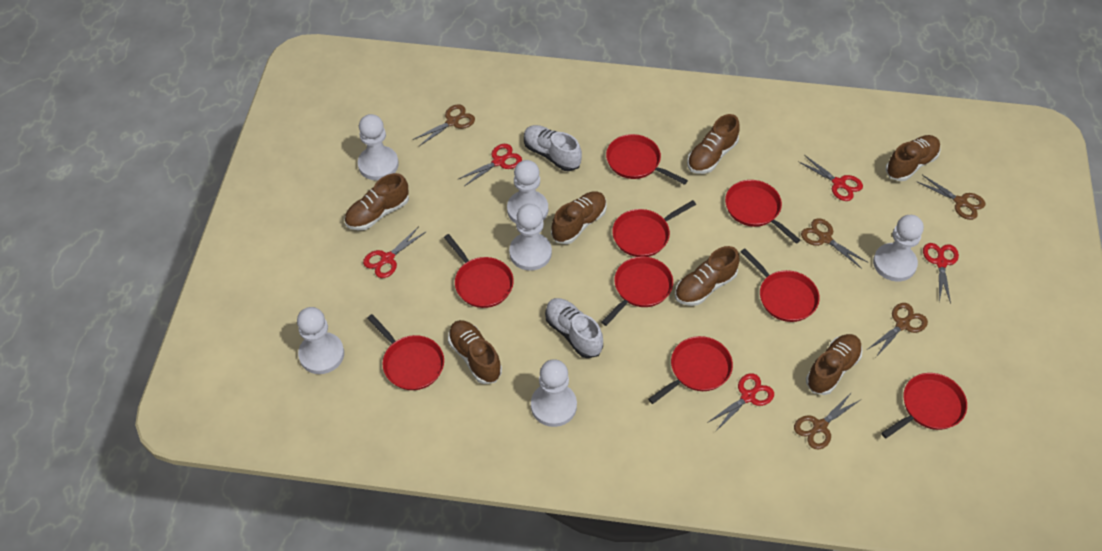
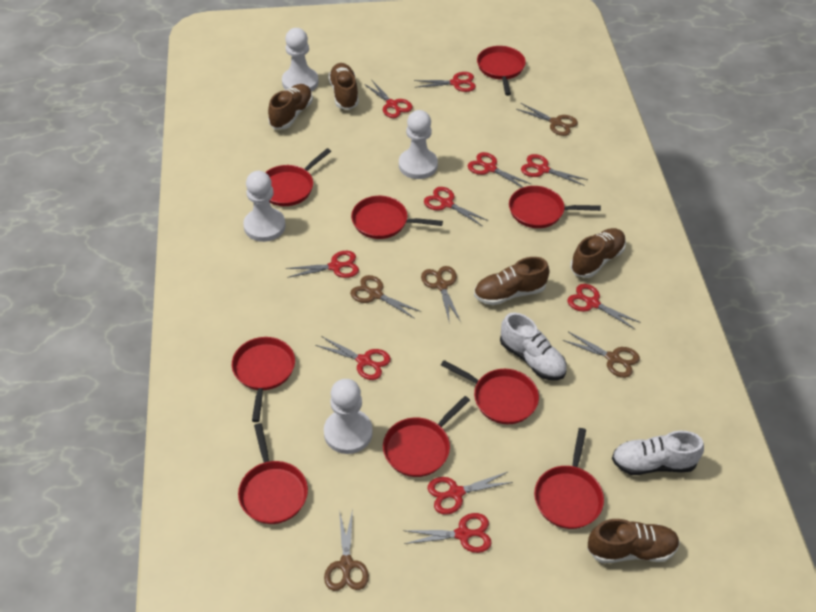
brown shoe: 7 -> 5
red scissors: 5 -> 10
white pawn: 6 -> 4

